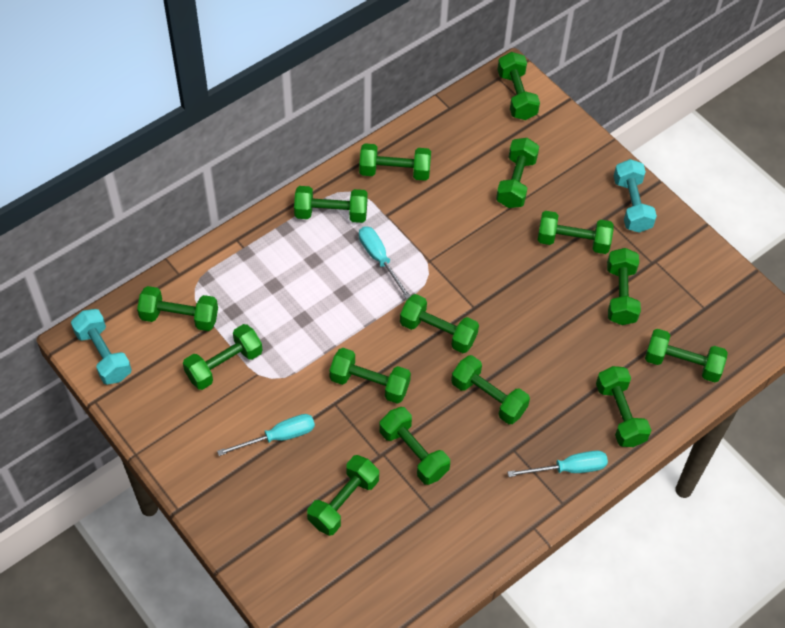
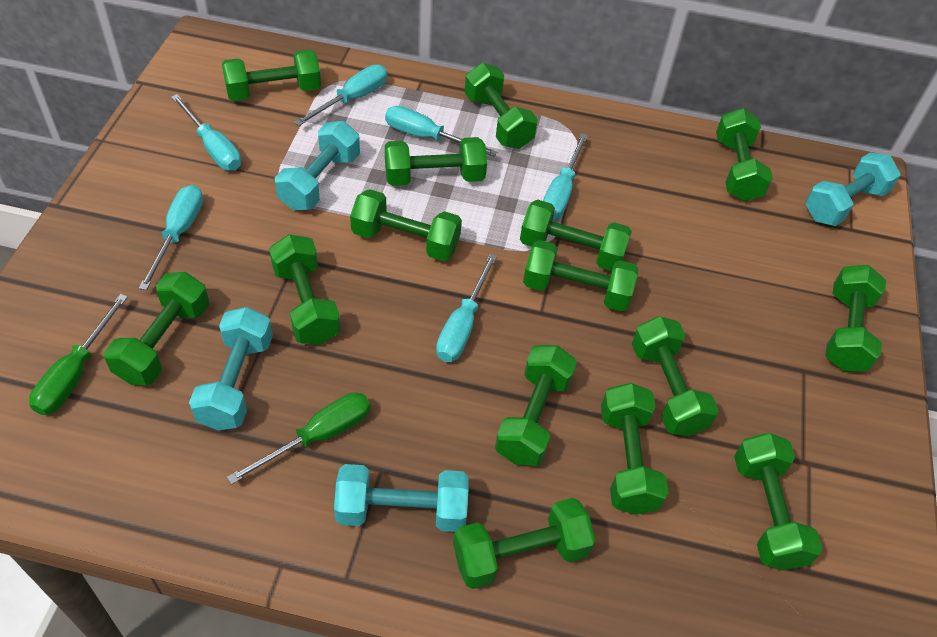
green screwdriver: 0 -> 2
turquoise dumbbell: 2 -> 4
turquoise screwdriver: 3 -> 6

